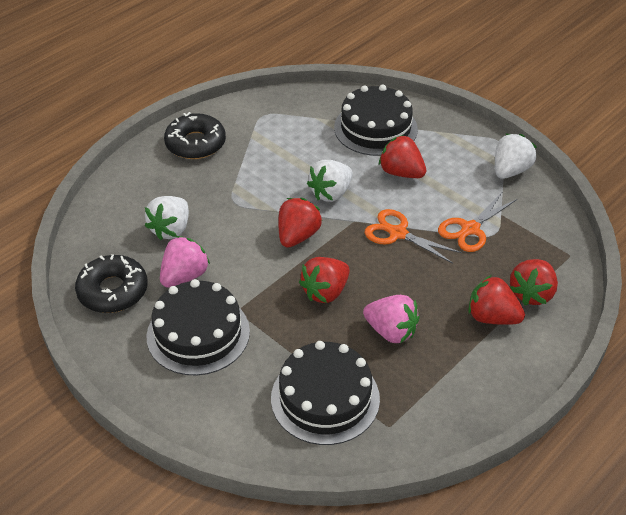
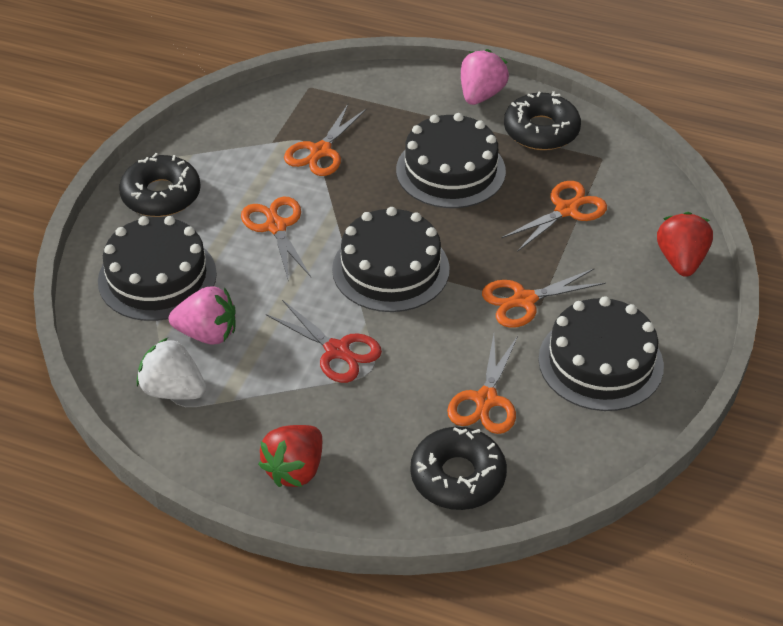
black cake: 3 -> 4
black donut: 2 -> 3
orange scissors: 2 -> 5
red scissors: 0 -> 1
red strawberry: 5 -> 2
white strawberry: 3 -> 1

